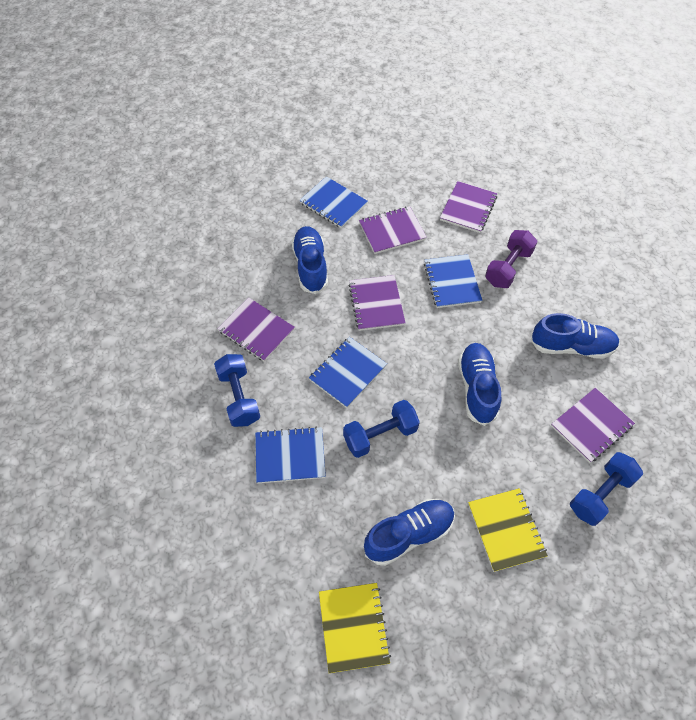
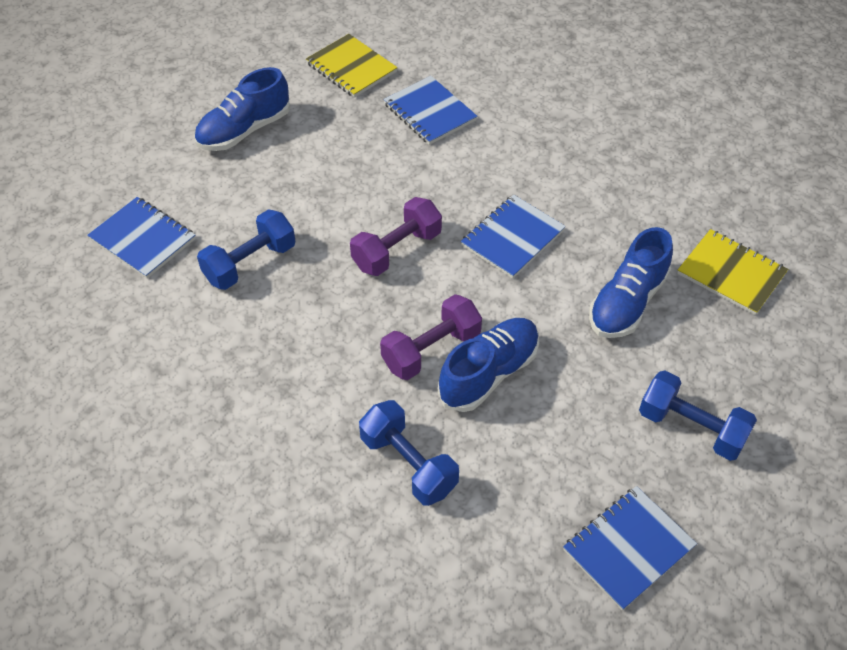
blue shoe: 4 -> 3
purple dumbbell: 1 -> 2
purple notebook: 5 -> 0

